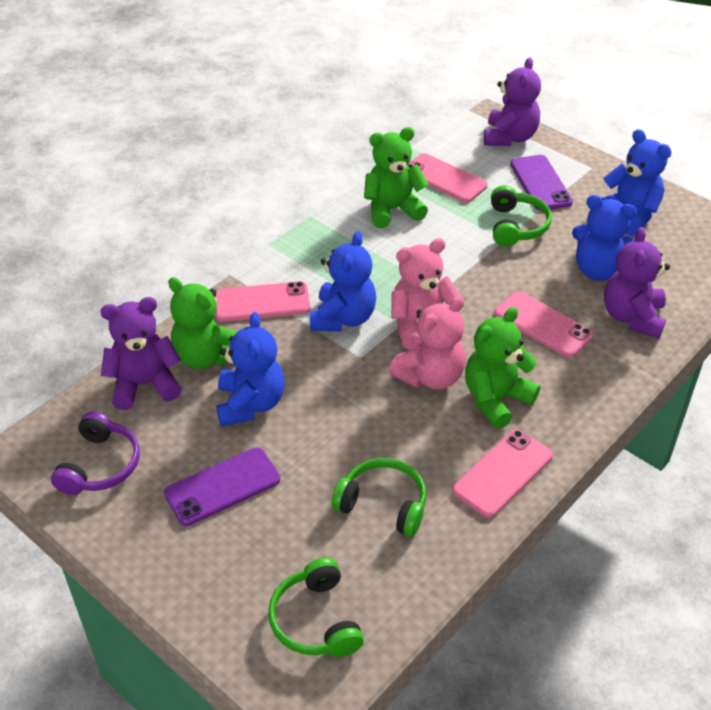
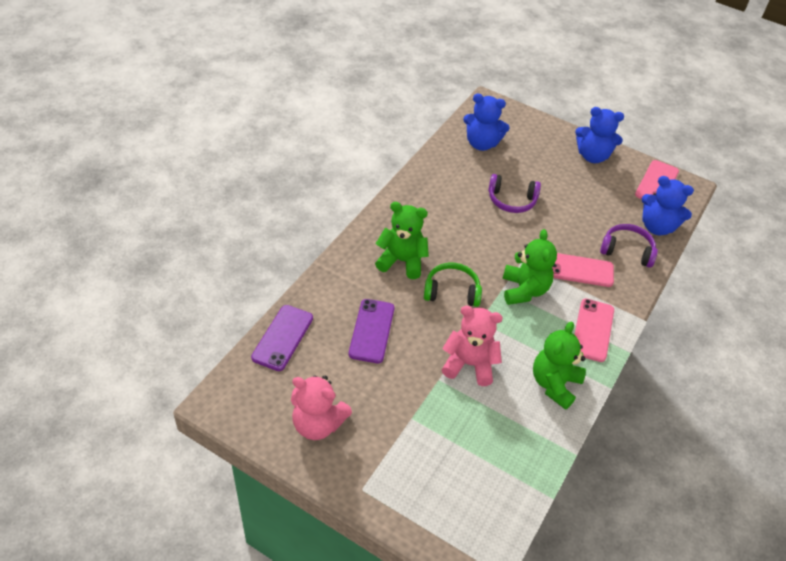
blue teddy bear: 4 -> 3
green headphones: 3 -> 1
pink phone: 4 -> 3
purple headphones: 1 -> 2
purple teddy bear: 3 -> 0

